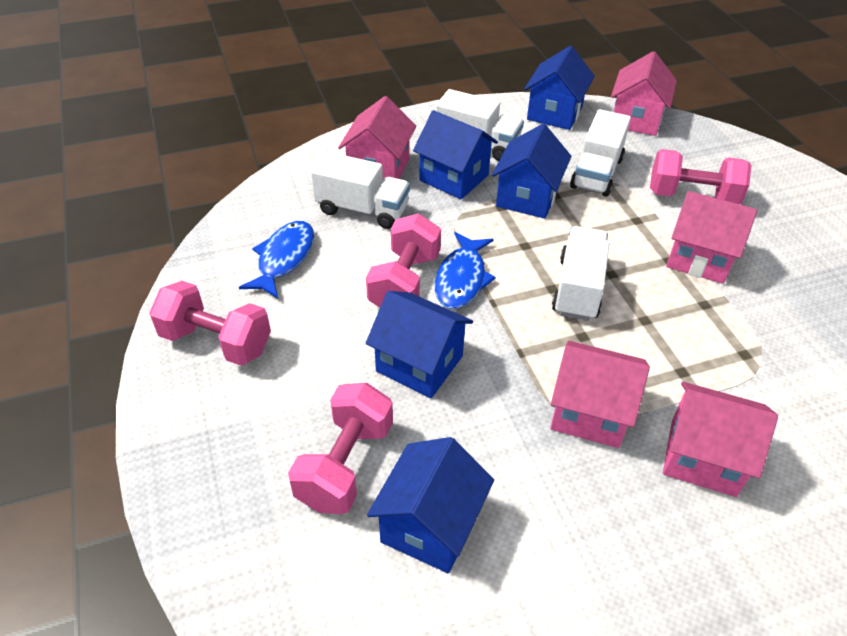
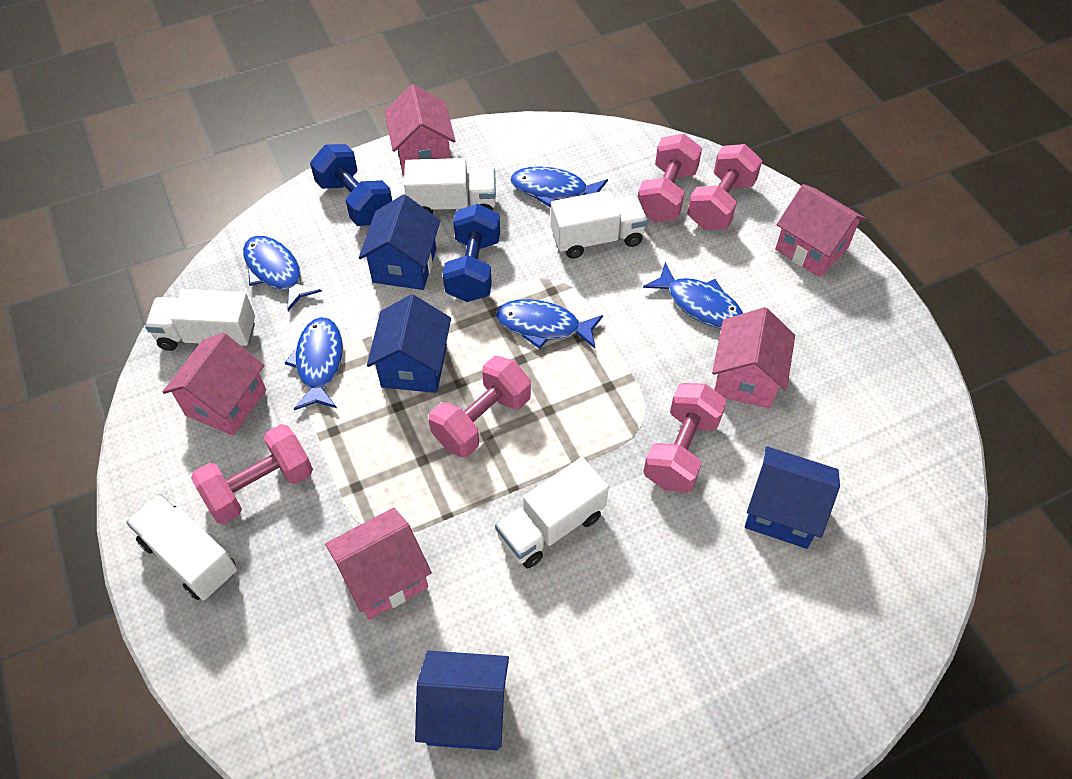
blue dumbbell: 0 -> 2
blue fish: 2 -> 5
blue house: 5 -> 4
pink dumbbell: 4 -> 5
white truck: 4 -> 5

